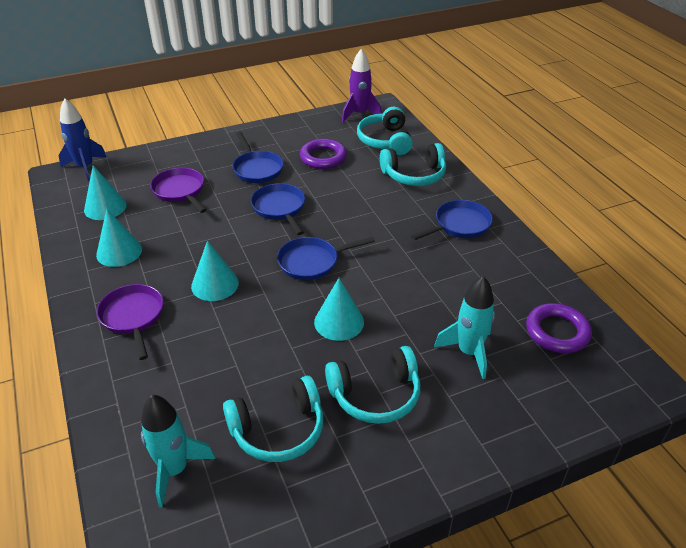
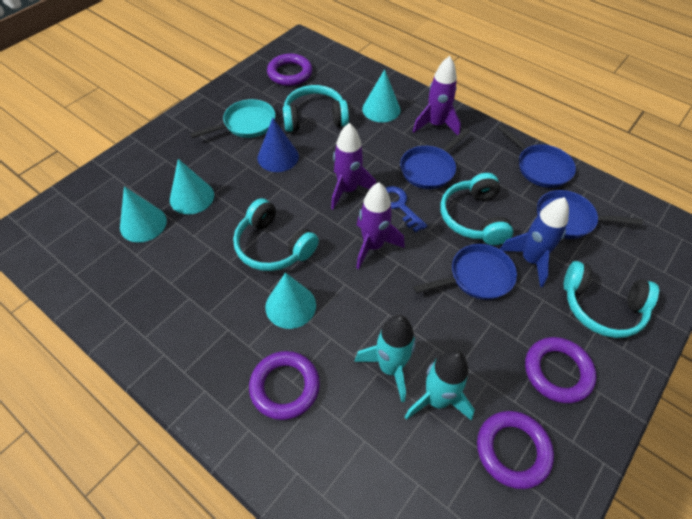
blue cone: 0 -> 1
blue key: 0 -> 1
purple pan: 2 -> 0
purple ring: 2 -> 4
purple rocket: 1 -> 3
turquoise pan: 0 -> 1

